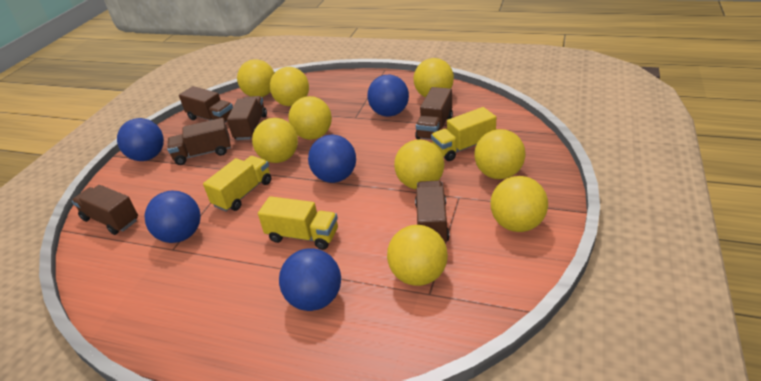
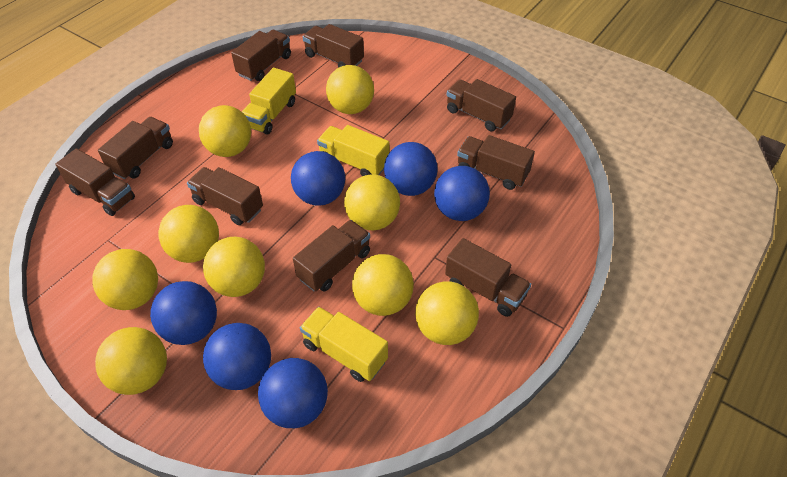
blue ball: 5 -> 6
brown truck: 6 -> 9

